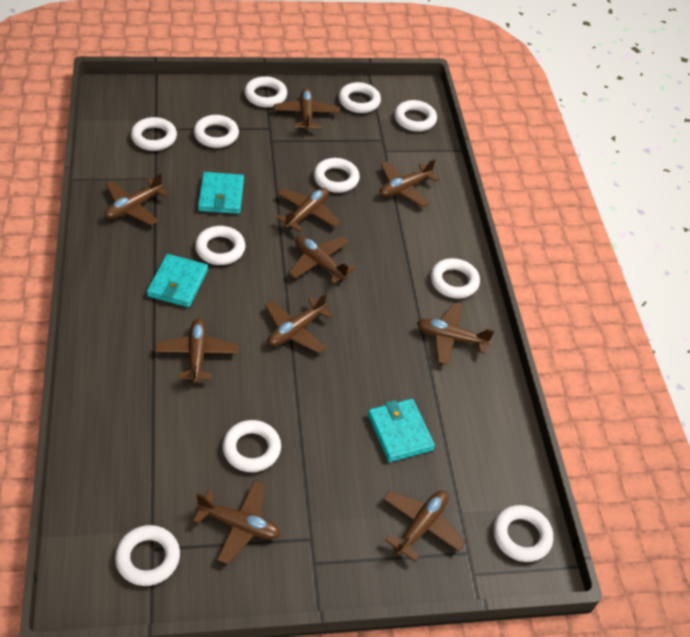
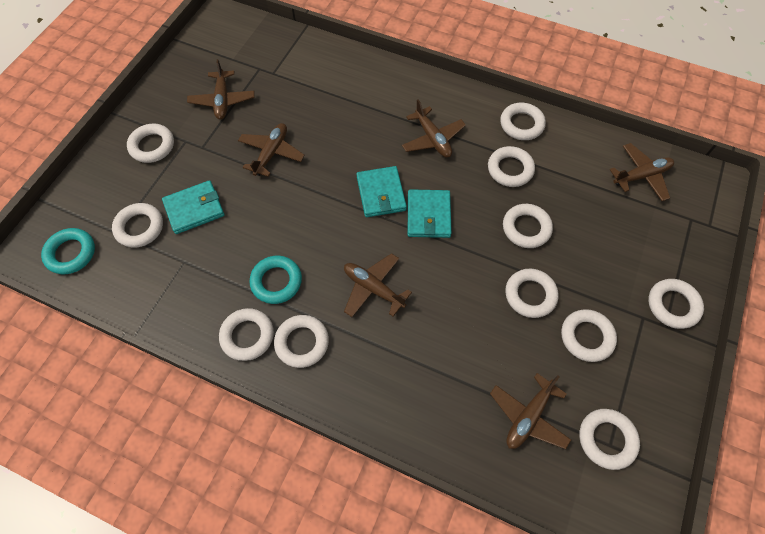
brown plane: 10 -> 6
turquoise ring: 0 -> 2

